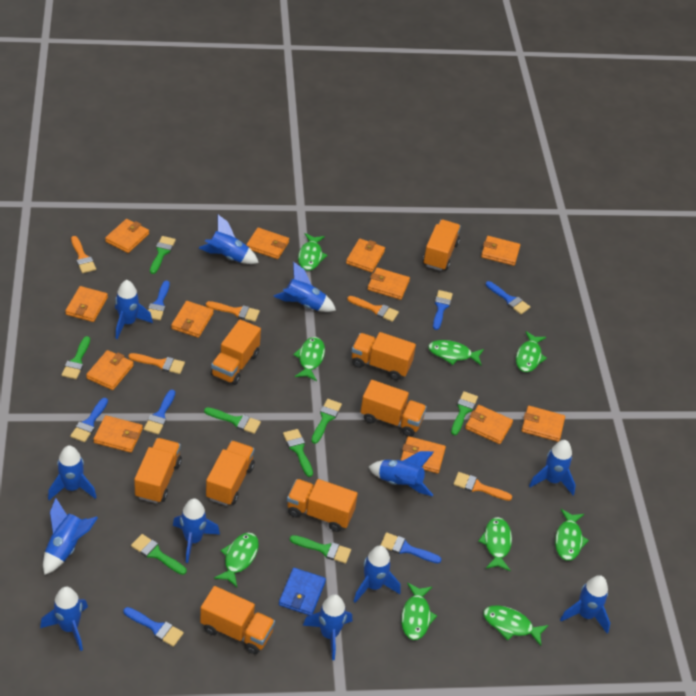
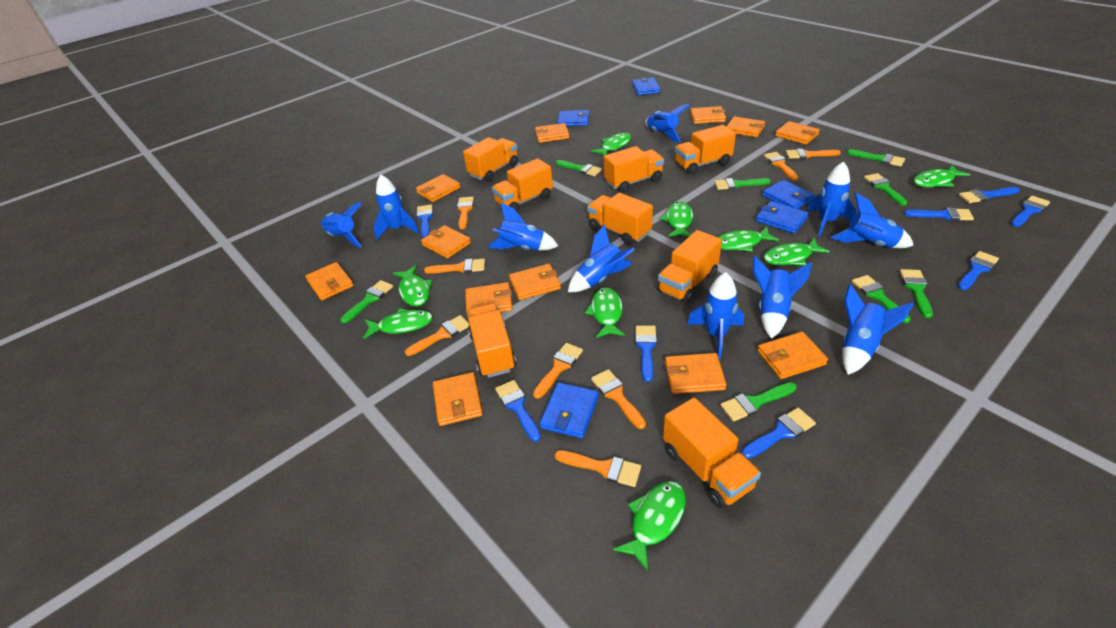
blue brush: 7 -> 8
blue rocket: 12 -> 10
blue wallet: 1 -> 5
orange brush: 5 -> 8

